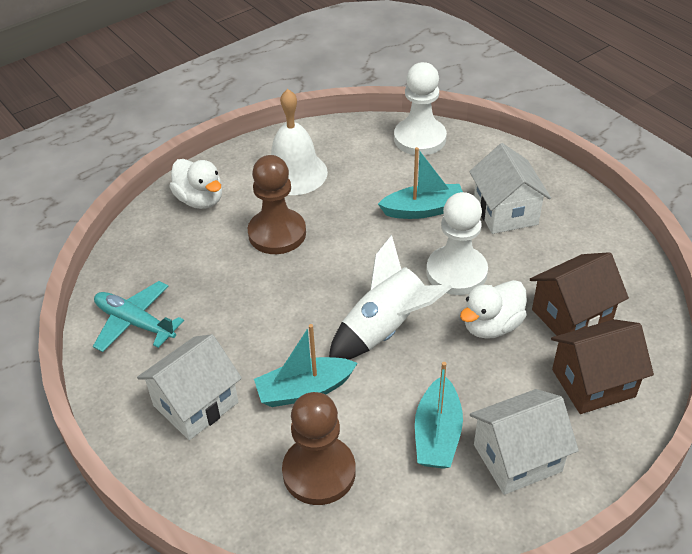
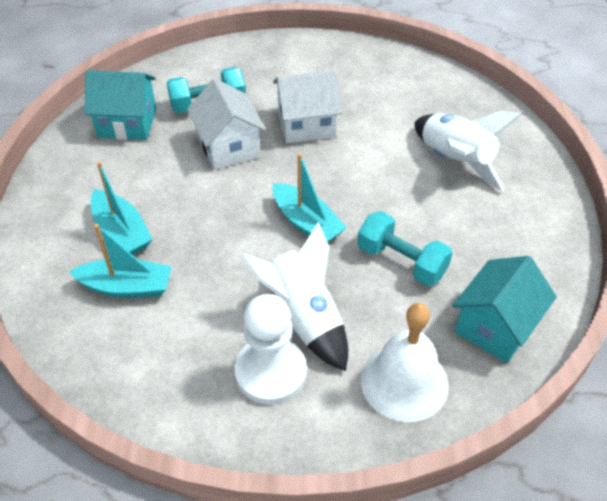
brown house: 2 -> 0
brown pawn: 2 -> 0
turquoise dumbbell: 0 -> 2
turquoise house: 0 -> 2
turquoise plane: 1 -> 0
white duck: 2 -> 0
white house: 3 -> 2
white pawn: 2 -> 1
white rocket: 1 -> 2

